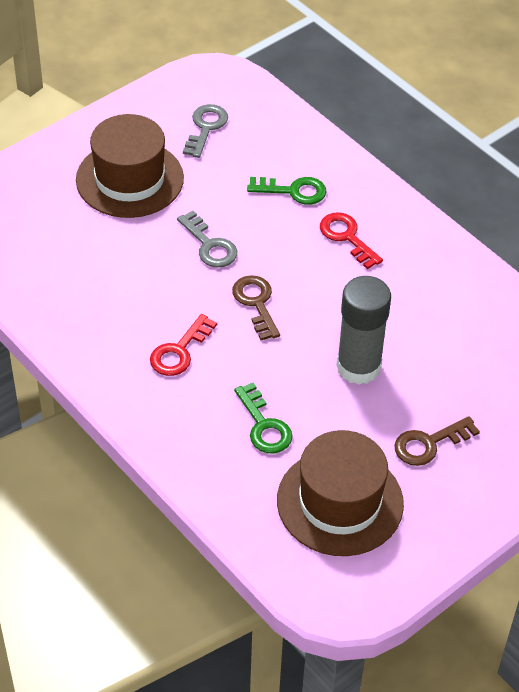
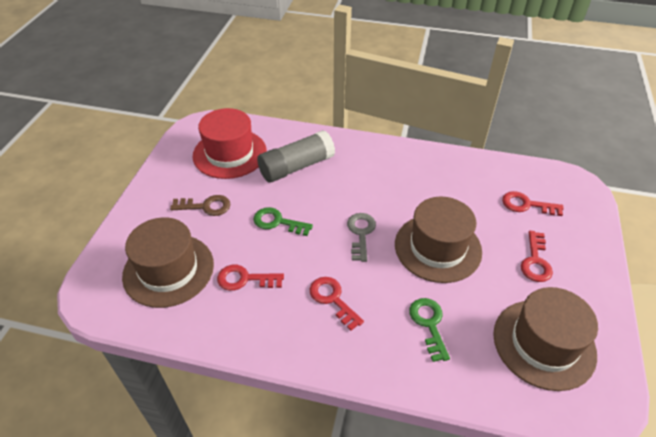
brown hat: 2 -> 3
brown key: 2 -> 1
grey key: 2 -> 1
red hat: 0 -> 1
red key: 2 -> 4

